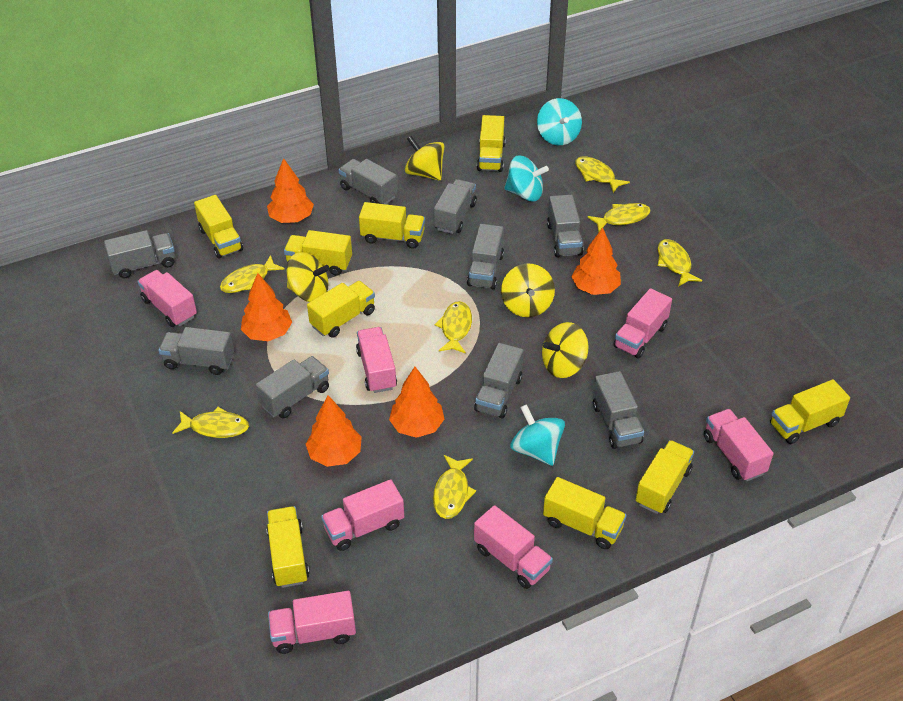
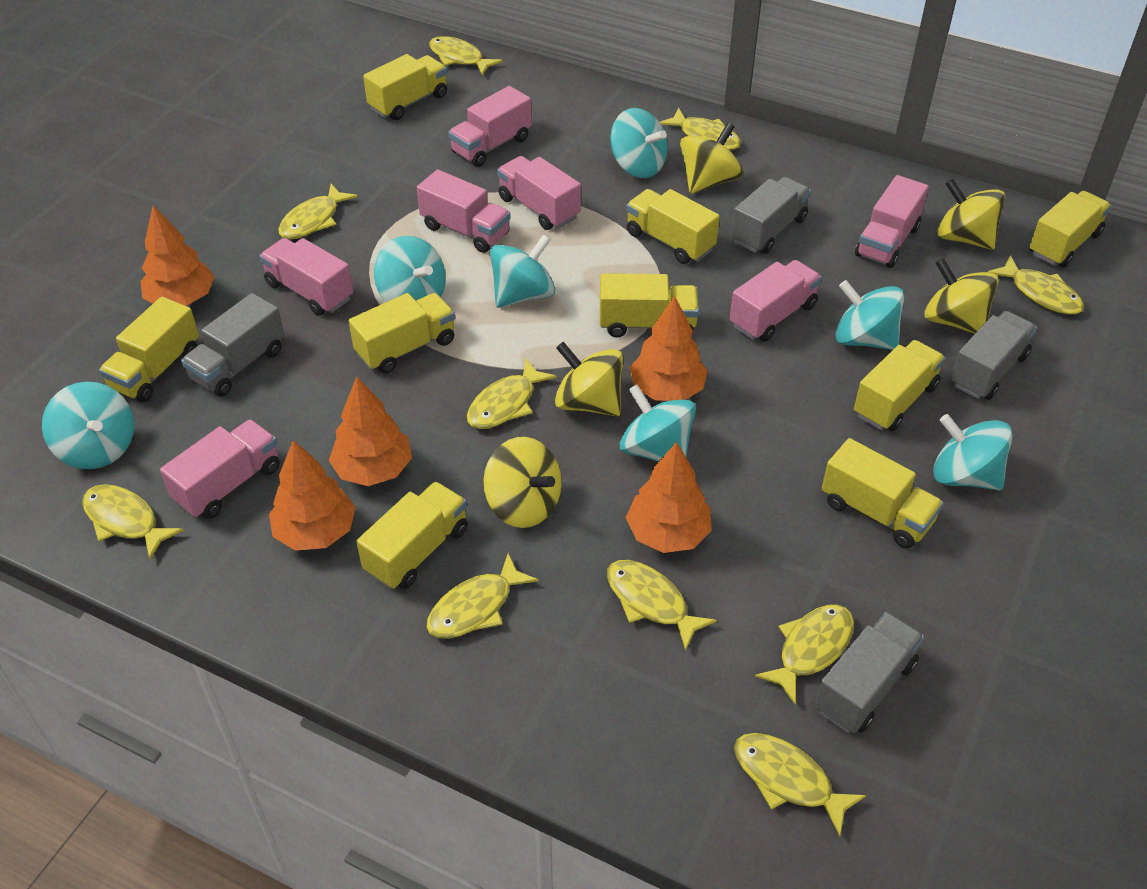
grey truck: 9 -> 4
turquoise spinning top: 3 -> 7
yellow fish: 7 -> 10
yellow spinning top: 4 -> 5

